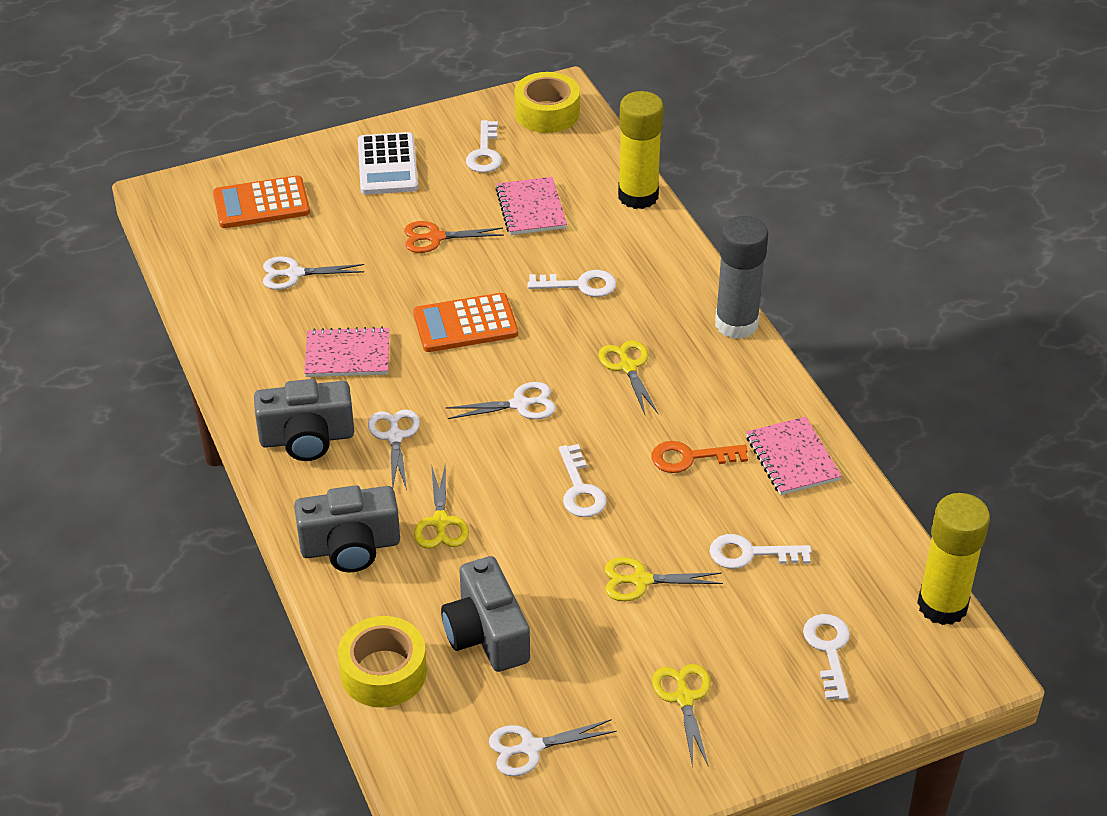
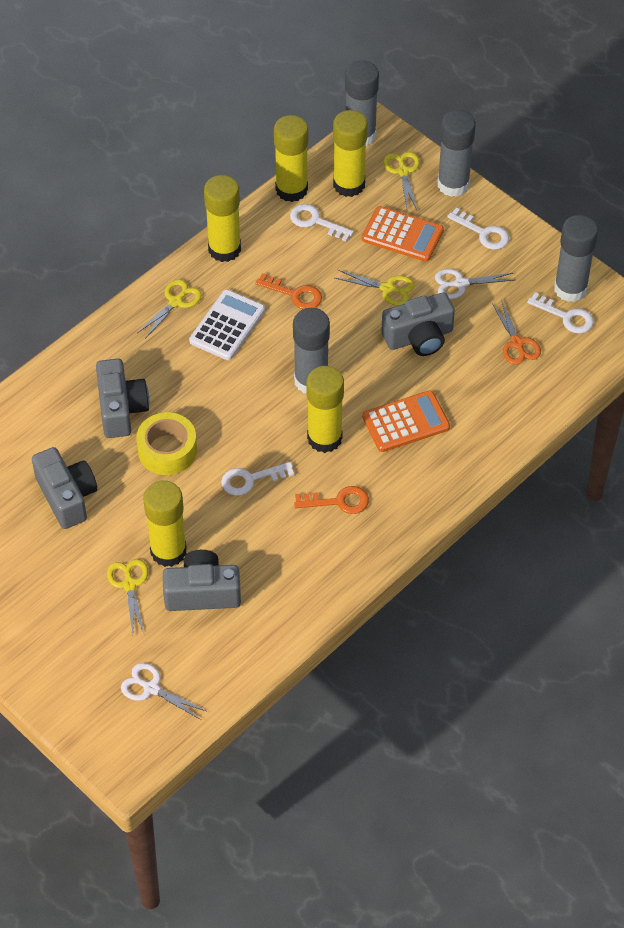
grey camera: 3 -> 4
grey glue stick: 1 -> 4
orange key: 1 -> 2
pink notebook: 3 -> 0
white key: 5 -> 4
white scissors: 4 -> 2
yellow glue stick: 2 -> 5
yellow tape: 2 -> 1

